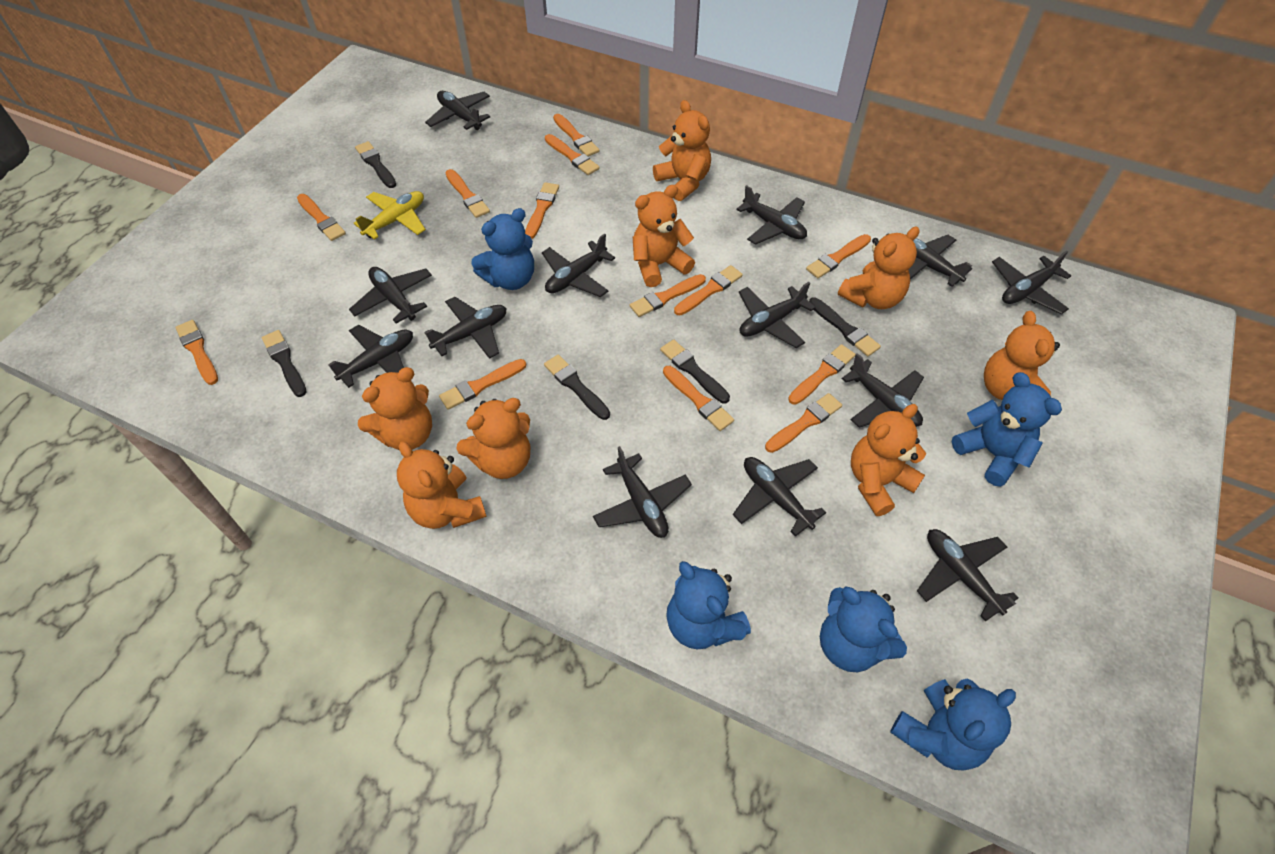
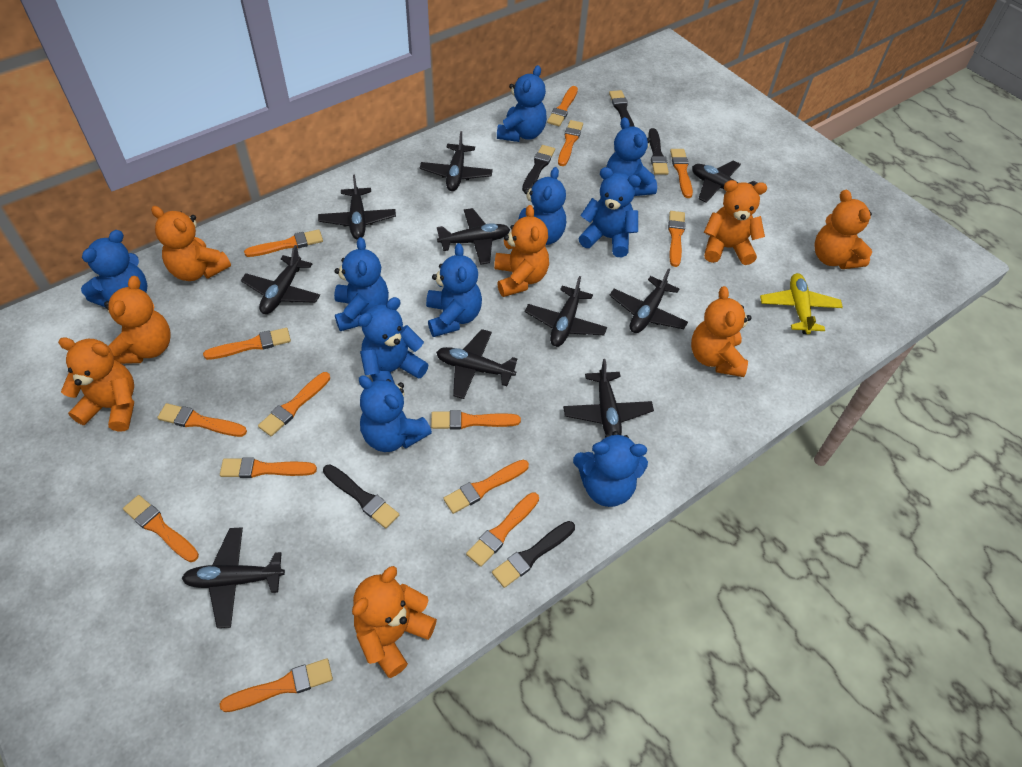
black plane: 13 -> 10
blue teddy bear: 5 -> 10
orange brush: 13 -> 14

